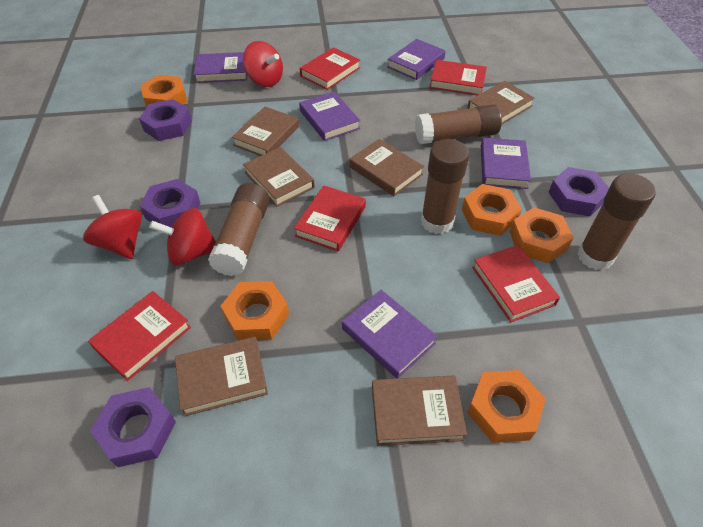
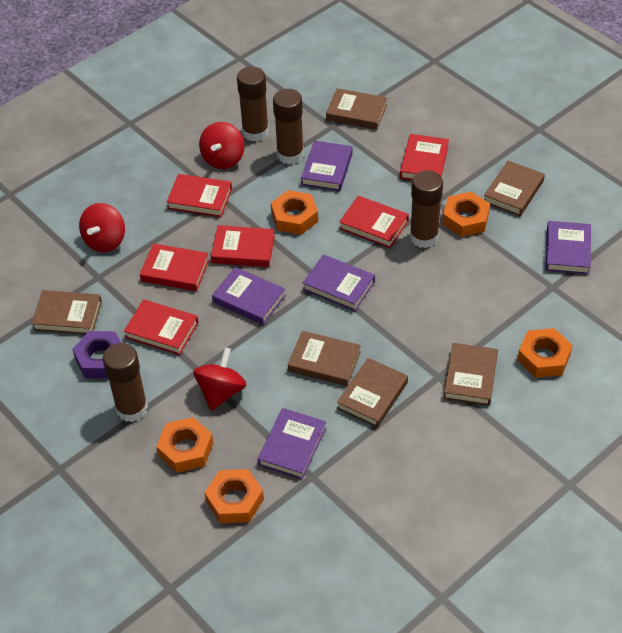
purple nut: 4 -> 1
red book: 5 -> 6

